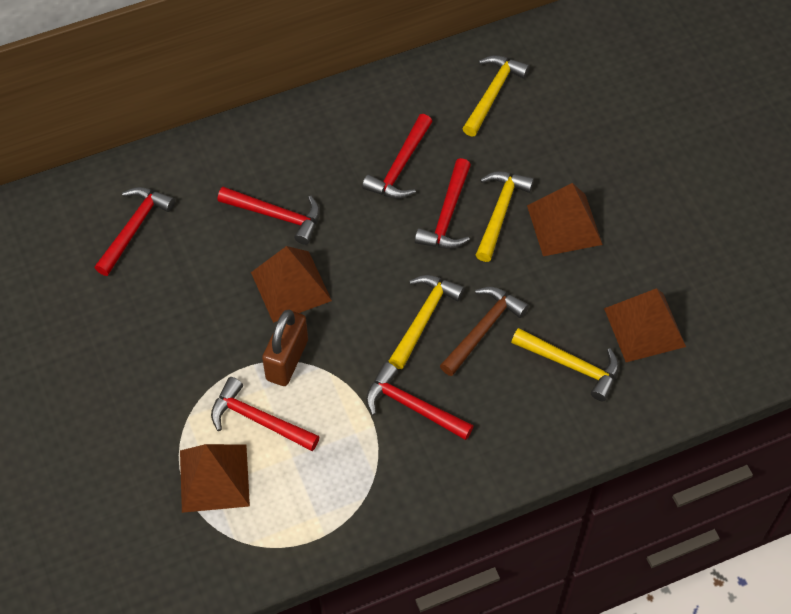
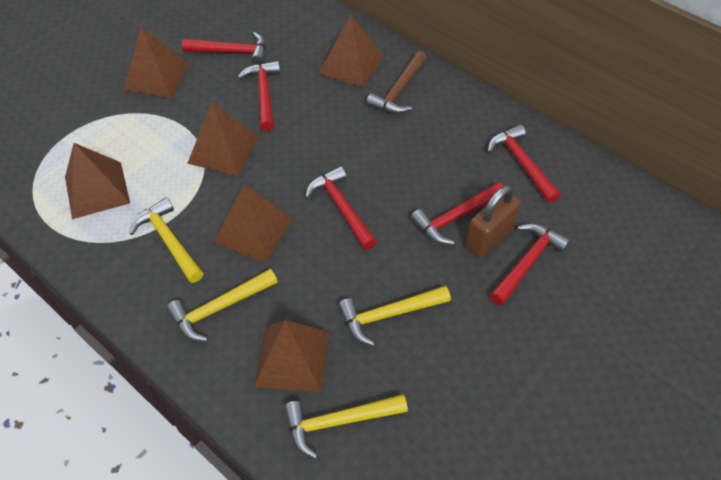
brown pyramid: 4 -> 6

